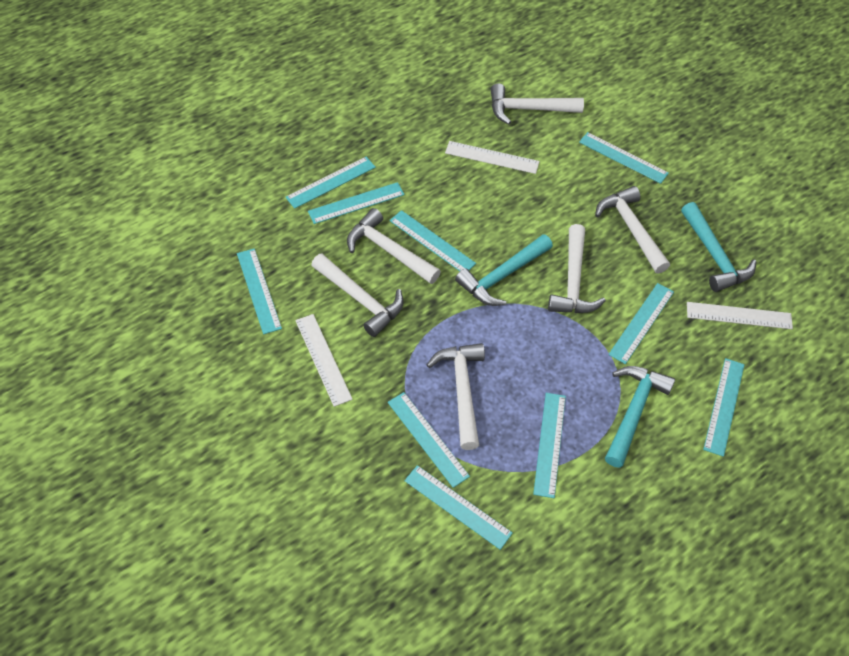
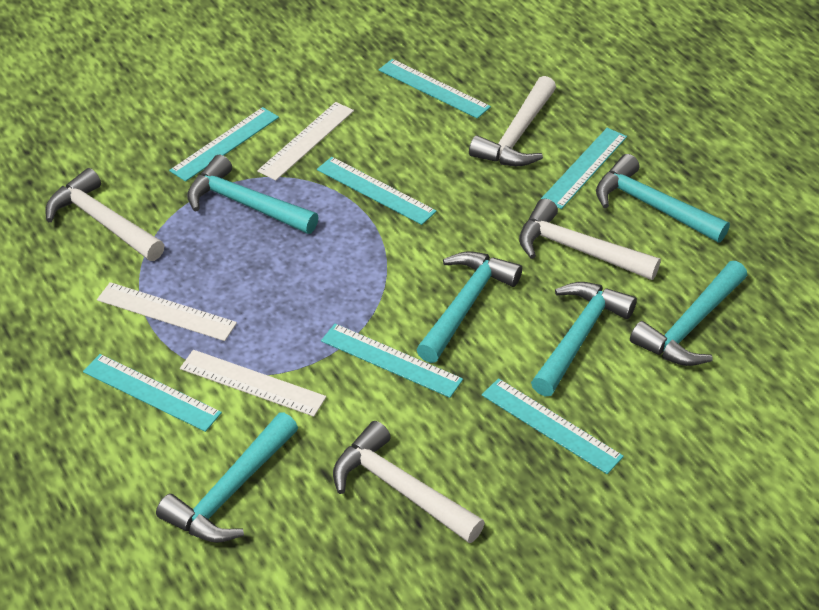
turquoise hammer: 3 -> 6
turquoise ruler: 10 -> 7
white hammer: 6 -> 4

